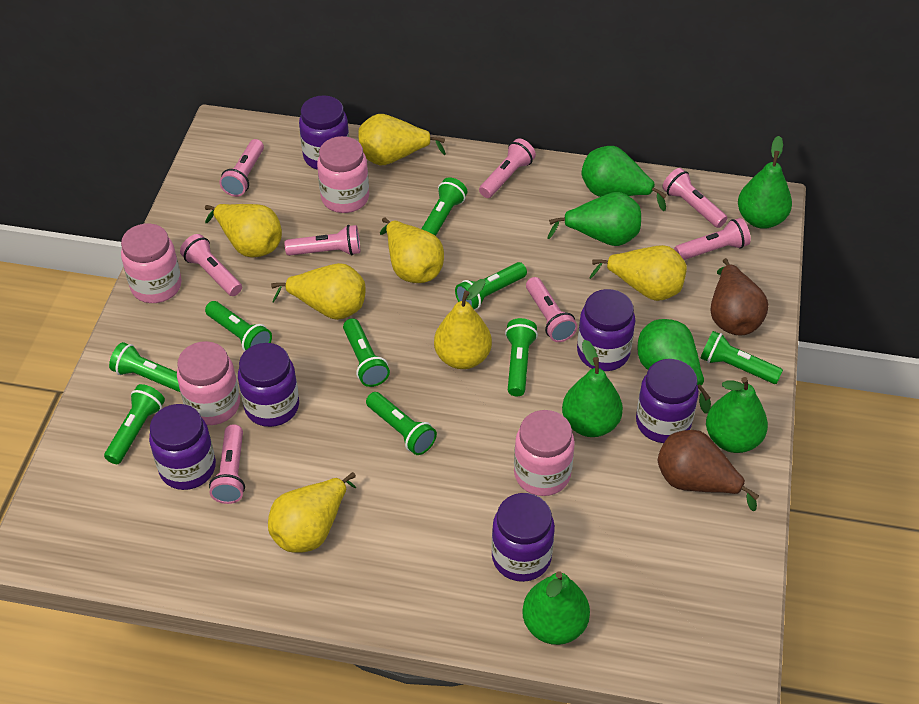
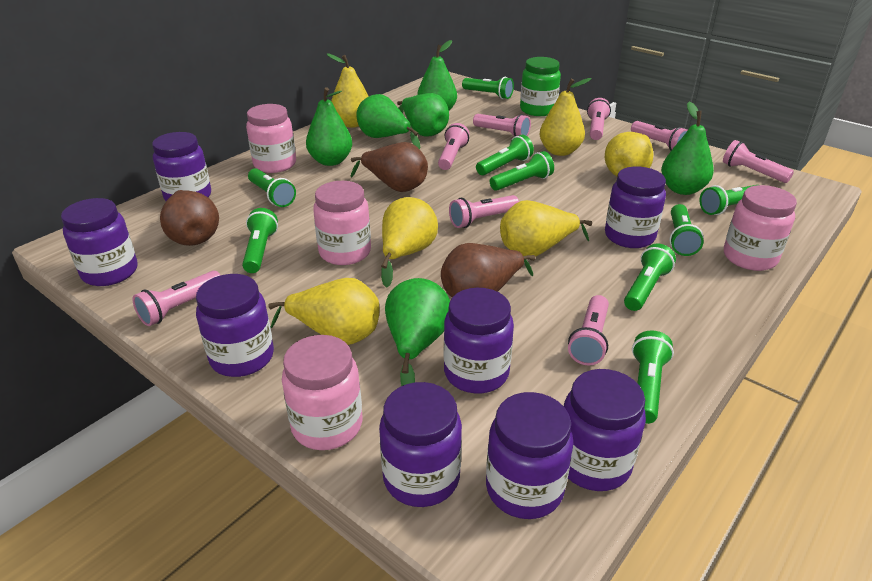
brown pear: 2 -> 3
green jar: 0 -> 1
green pear: 7 -> 6
purple jar: 6 -> 8
yellow pear: 7 -> 6

